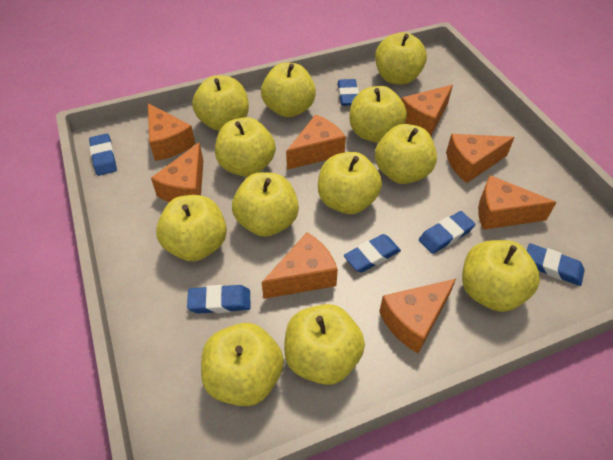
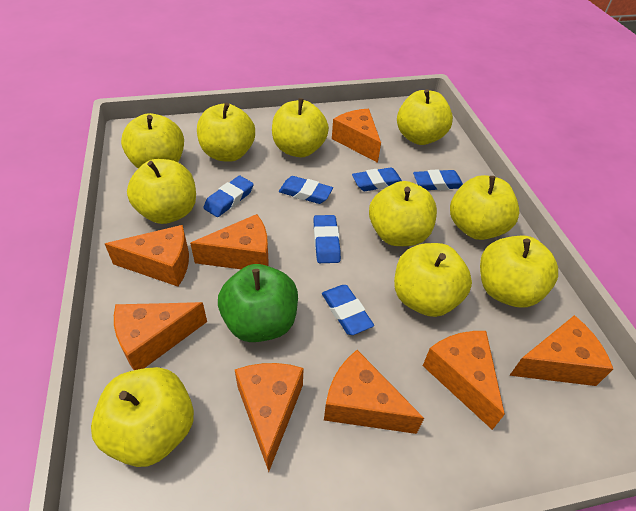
green apple: 0 -> 1
yellow apple: 12 -> 10

